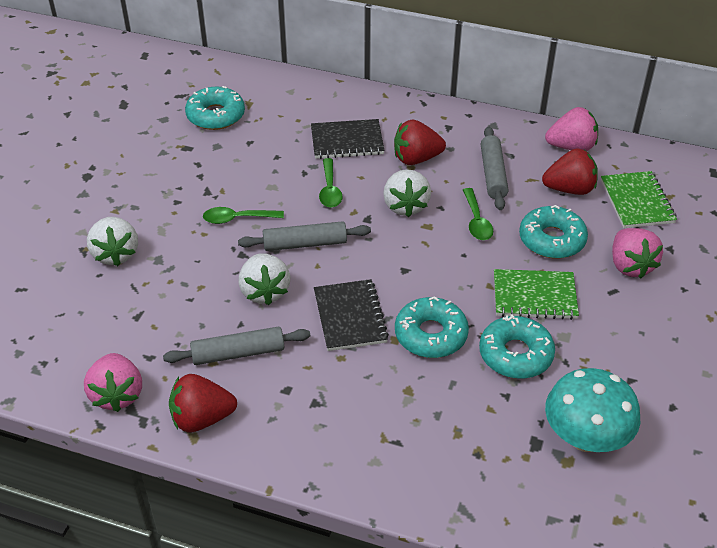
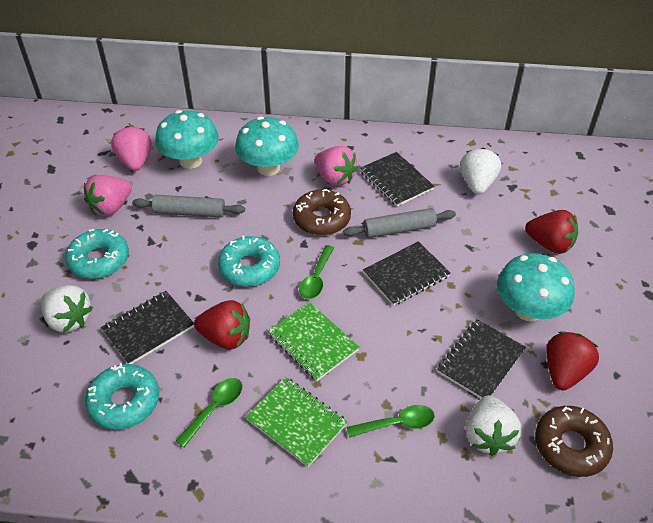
black notebook: 2 -> 4
brown donut: 0 -> 2
grey rolling pin: 3 -> 2
turquoise donut: 4 -> 3
turquoise mushroom: 1 -> 3

